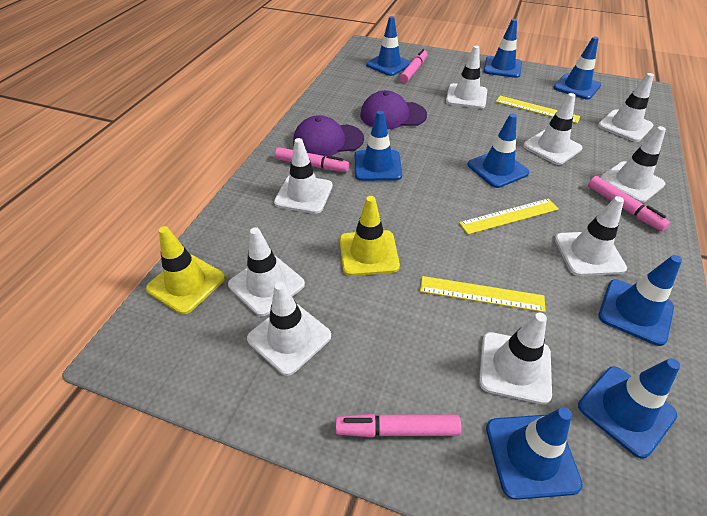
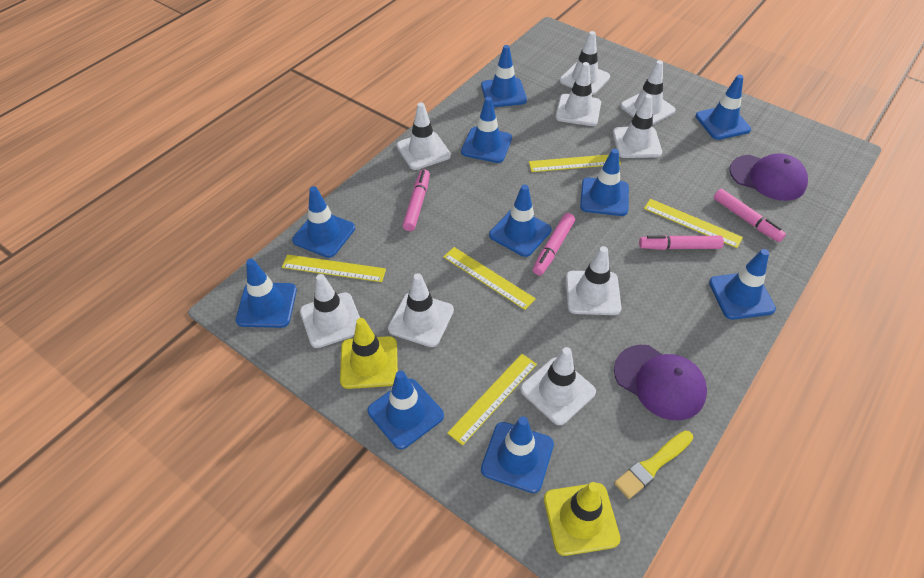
blue traffic cone: 8 -> 10
yellow brush: 0 -> 1
yellow ruler: 3 -> 5

